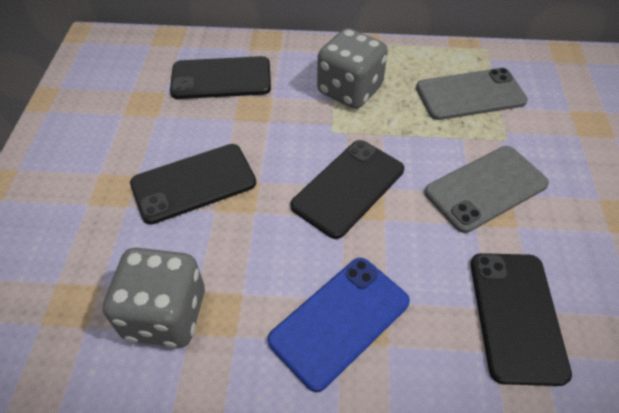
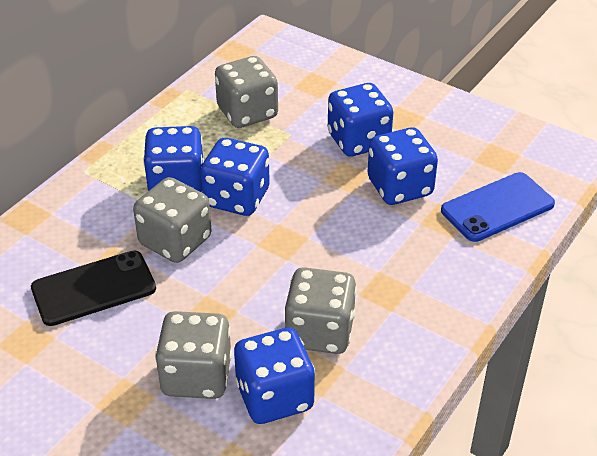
black phone: 4 -> 1
blue dice: 0 -> 5
grey dice: 2 -> 4
grey phone: 2 -> 0

